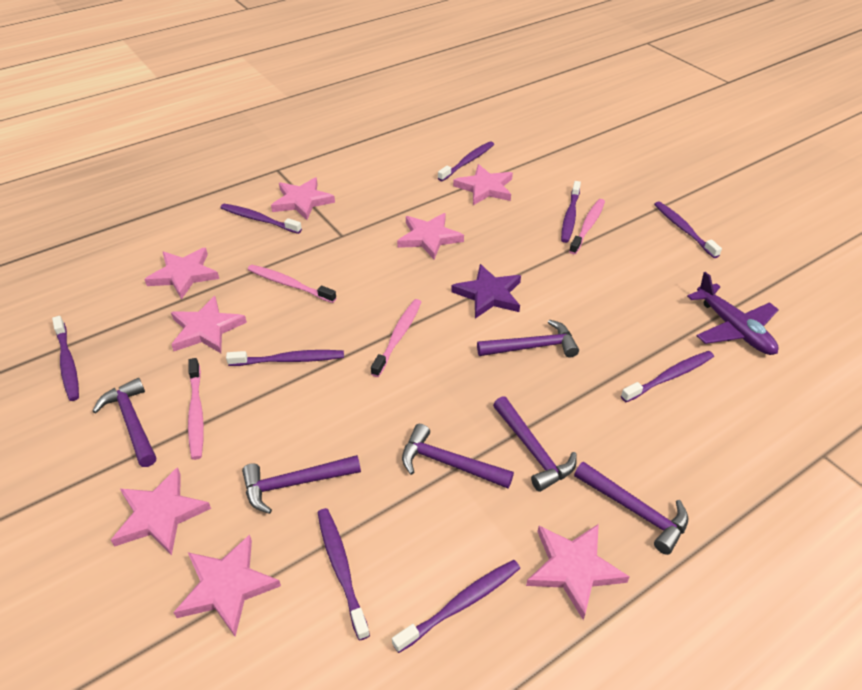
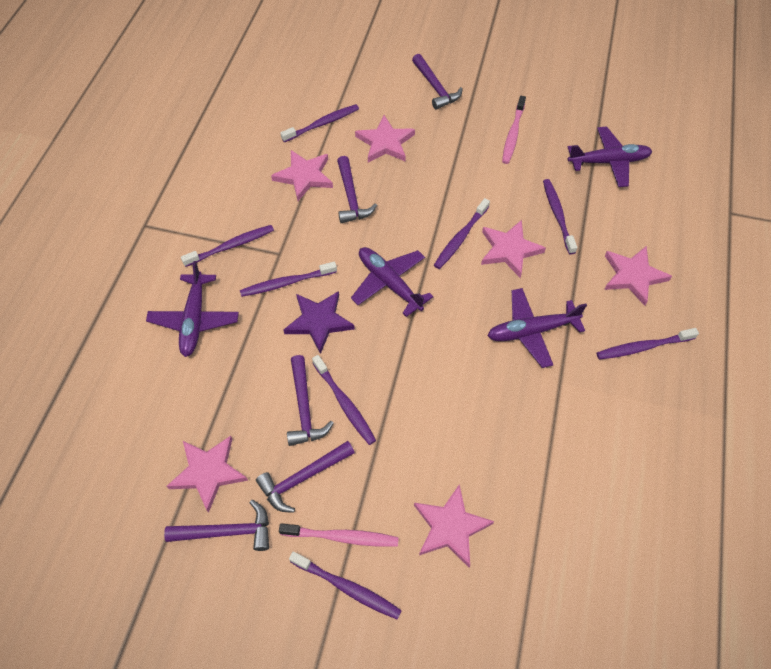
pink star: 8 -> 6
pink toothbrush: 4 -> 2
purple hammer: 6 -> 5
purple plane: 1 -> 4
purple toothbrush: 9 -> 8

